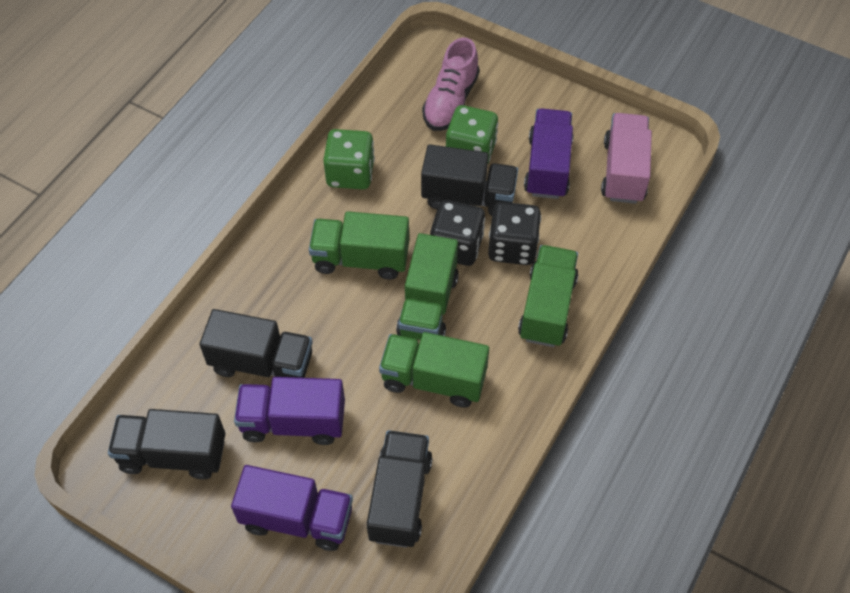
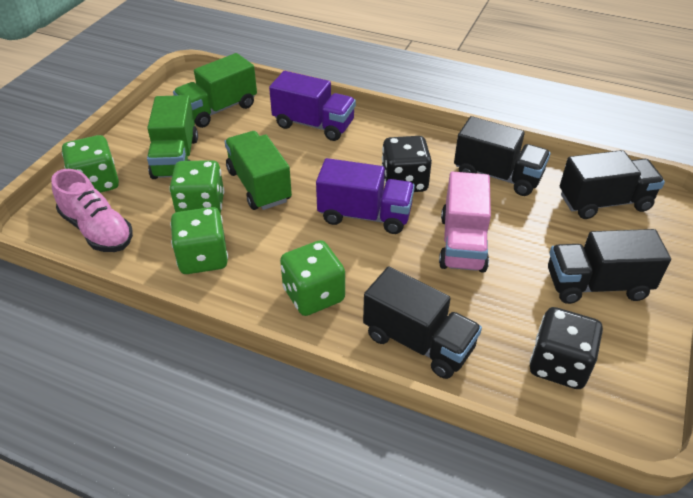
green dice: 2 -> 4
green truck: 4 -> 3
purple truck: 3 -> 2

